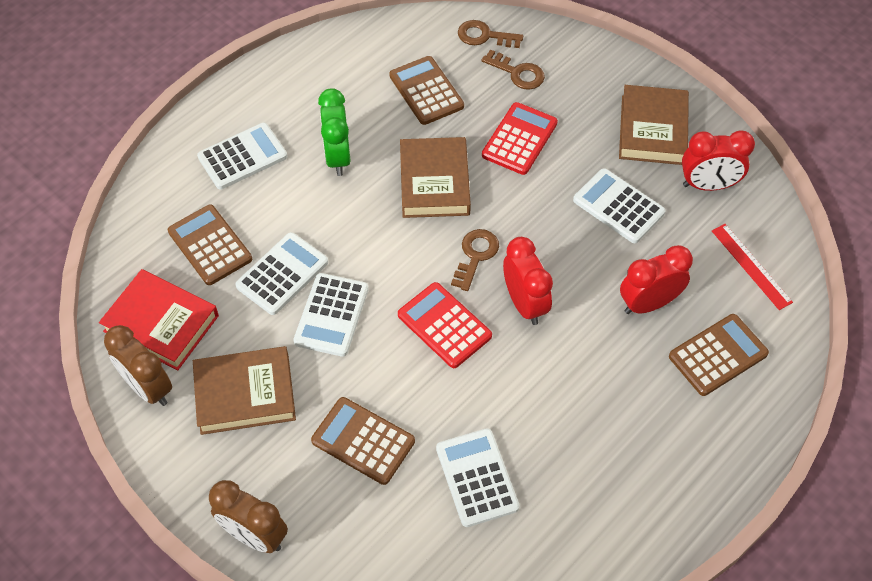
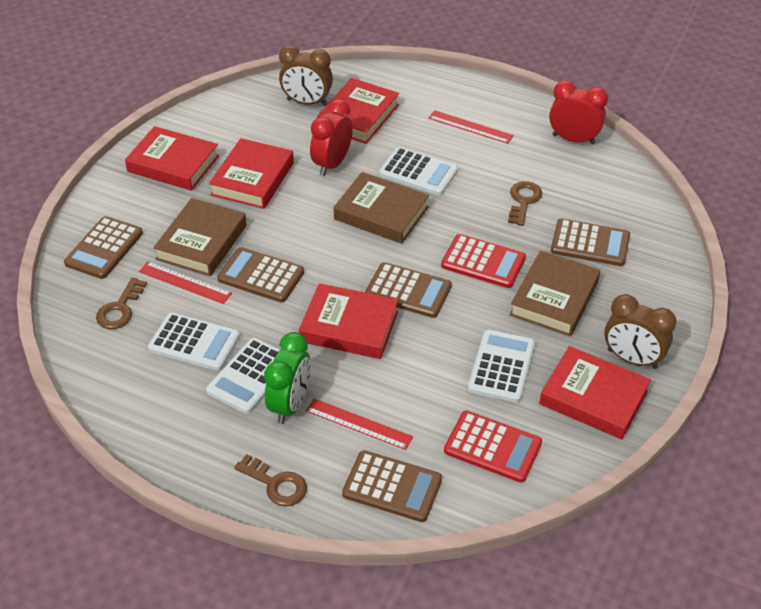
brown calculator: 4 -> 5
red book: 1 -> 5
red clock: 3 -> 2
red ruler: 1 -> 3
white calculator: 5 -> 4

